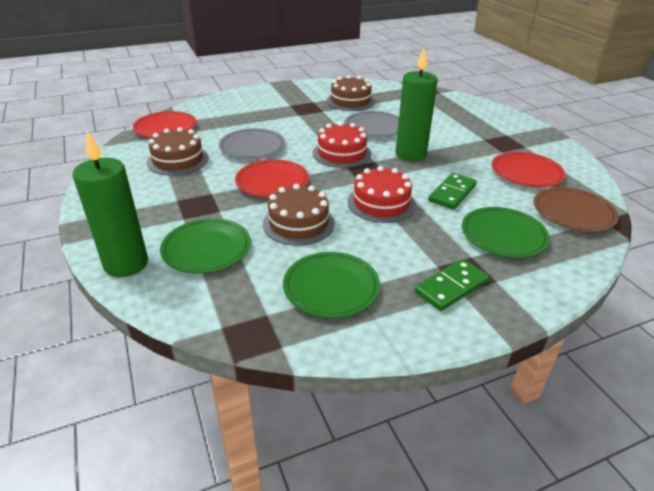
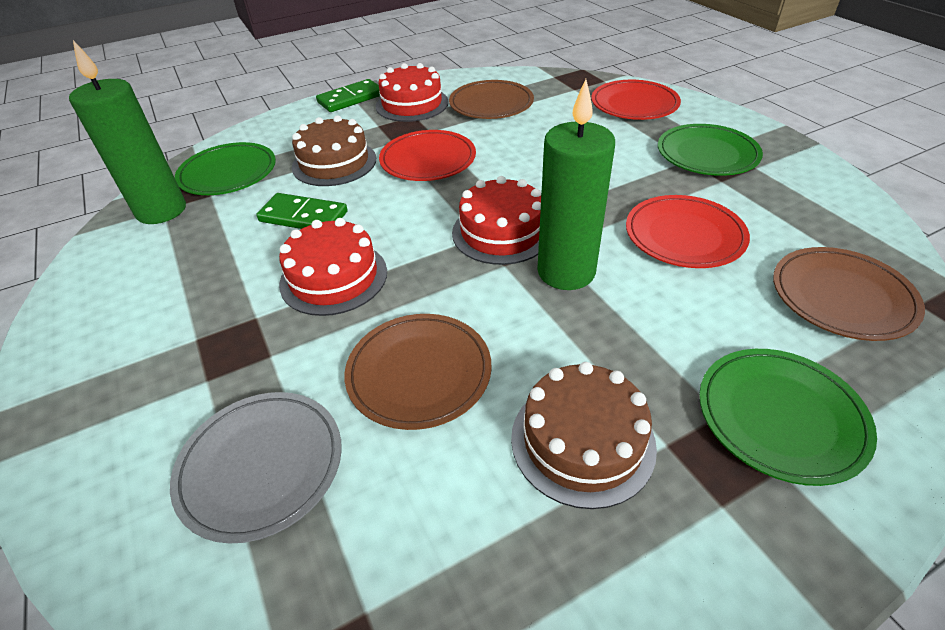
brown cake: 3 -> 2
brown plate: 1 -> 3
grey plate: 2 -> 1
red cake: 2 -> 3

